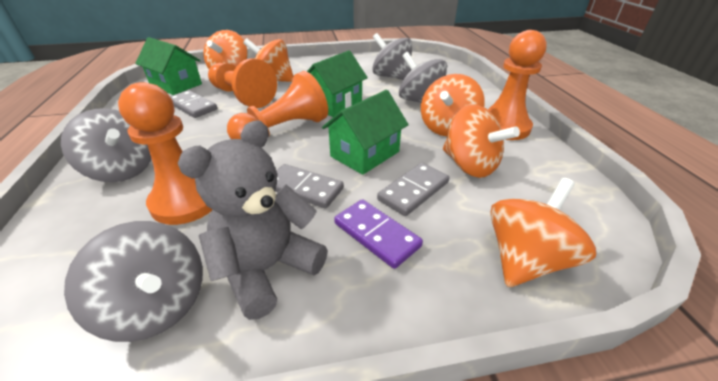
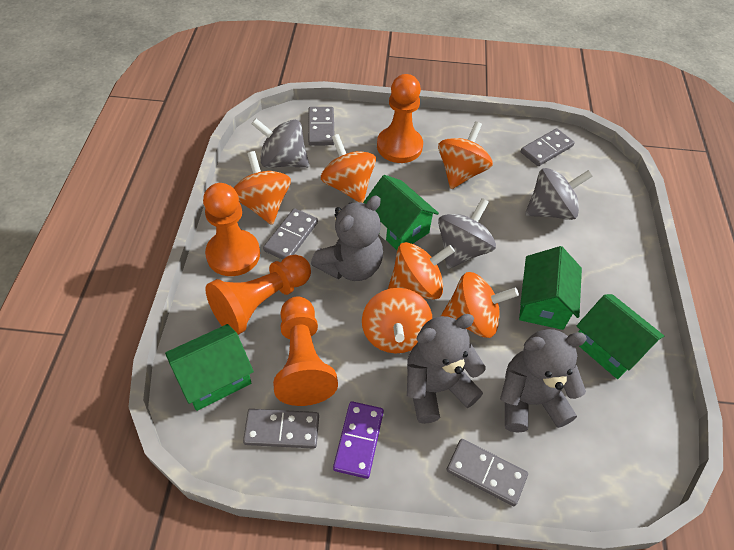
green house: 3 -> 4
grey domino: 3 -> 5
grey spinning top: 4 -> 3
grey teddy bear: 1 -> 3
orange spinning top: 5 -> 6

